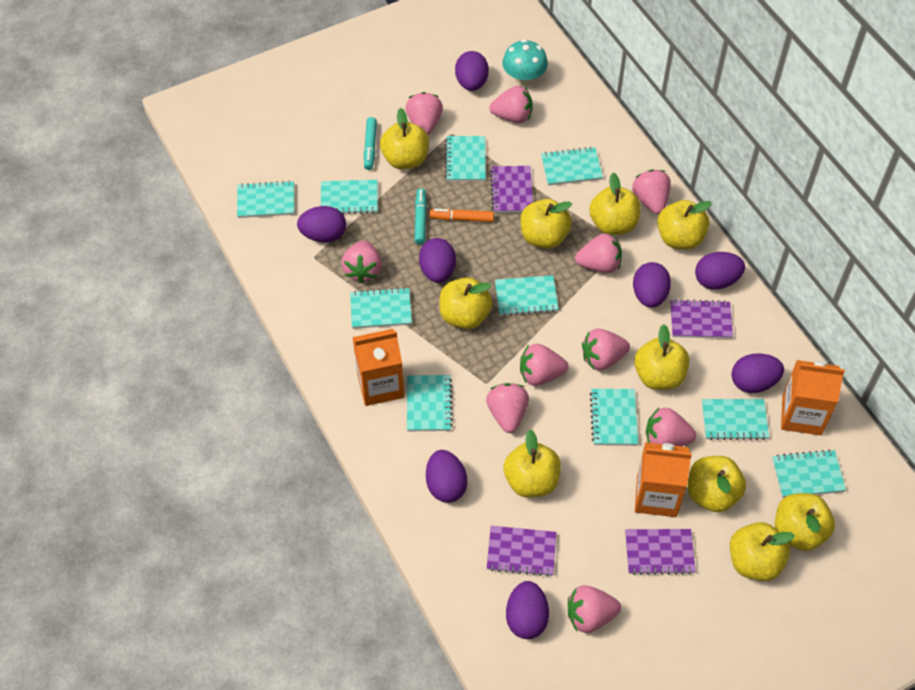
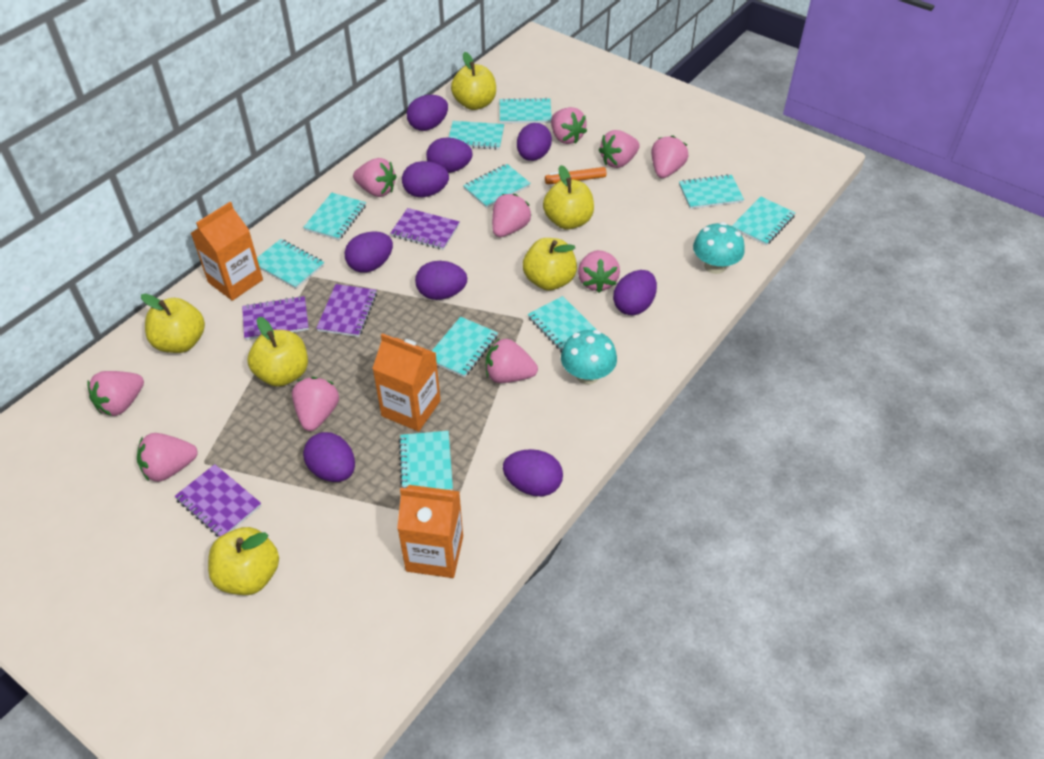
purple egg: 8 -> 9
turquoise marker: 2 -> 0
turquoise mushroom: 1 -> 2
yellow apple: 10 -> 6

